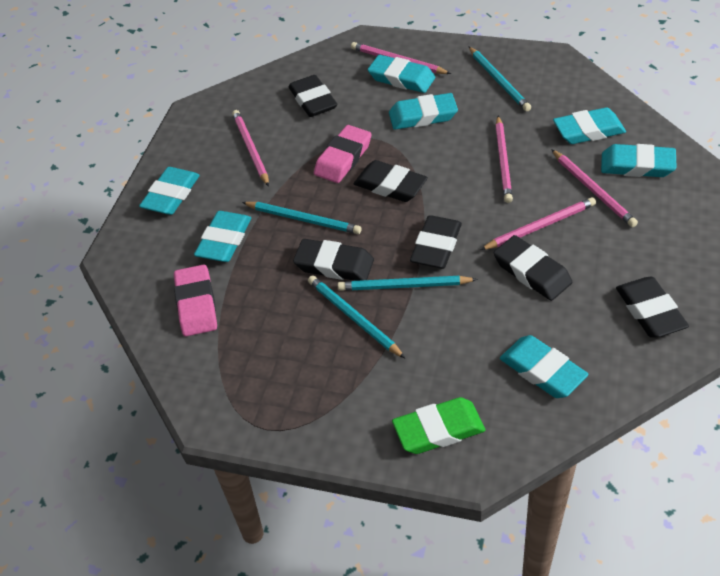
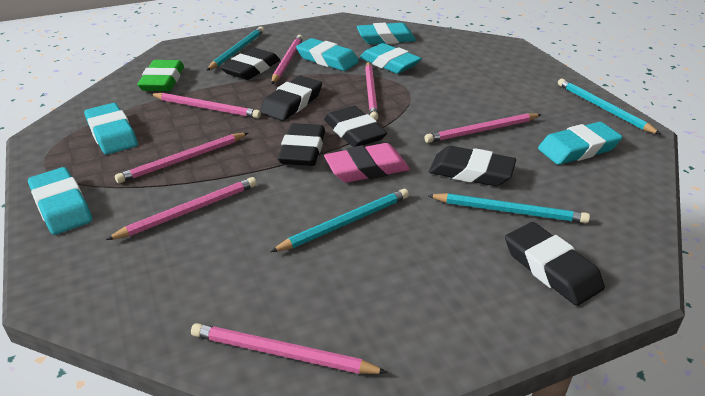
pink eraser: 2 -> 1
pink pencil: 5 -> 7
turquoise eraser: 7 -> 6

